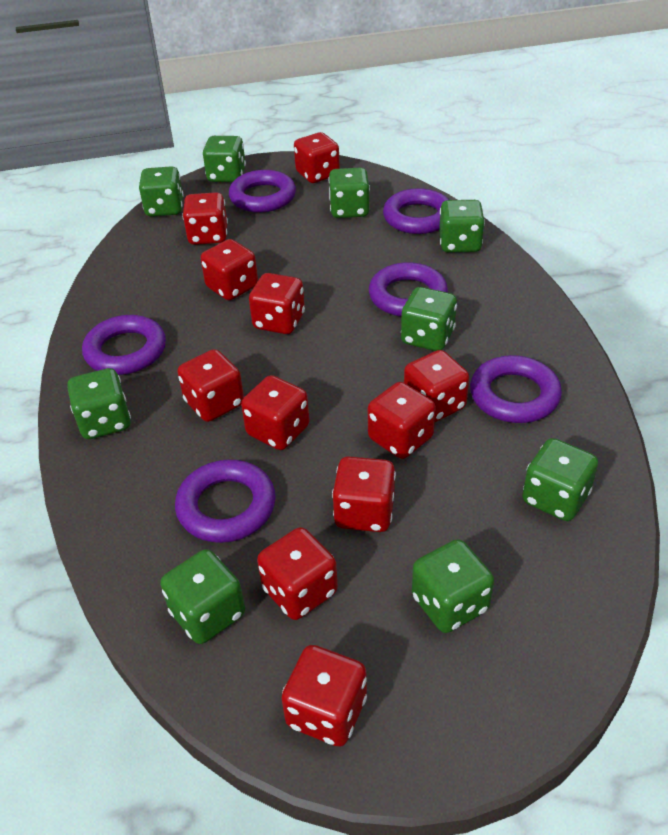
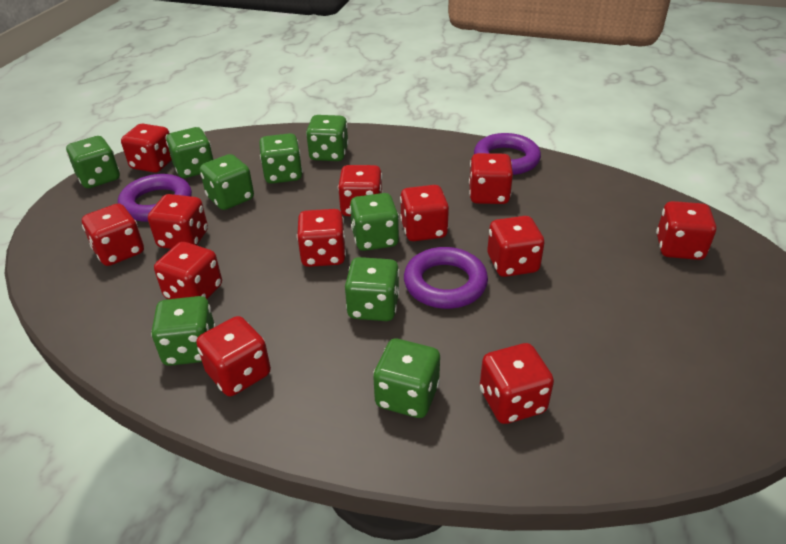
purple ring: 6 -> 3
red dice: 11 -> 12

